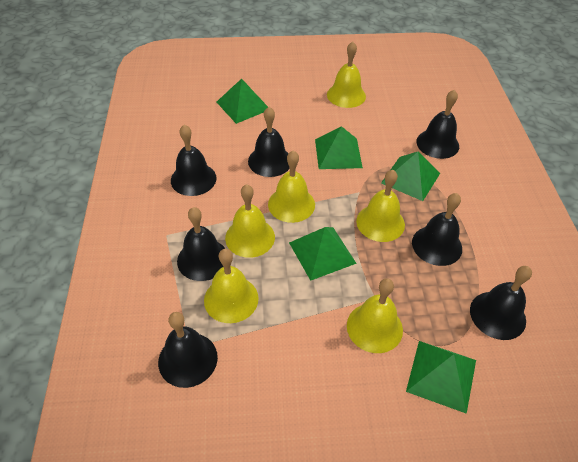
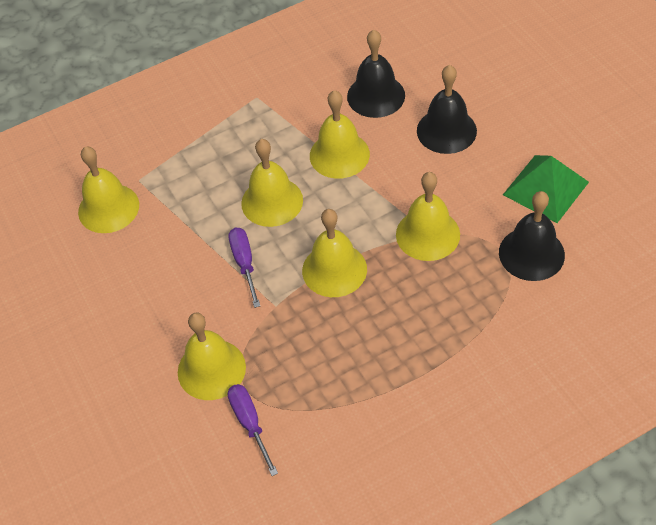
black bell: 7 -> 3
green pyramid: 5 -> 1
purple screwdriver: 0 -> 2

